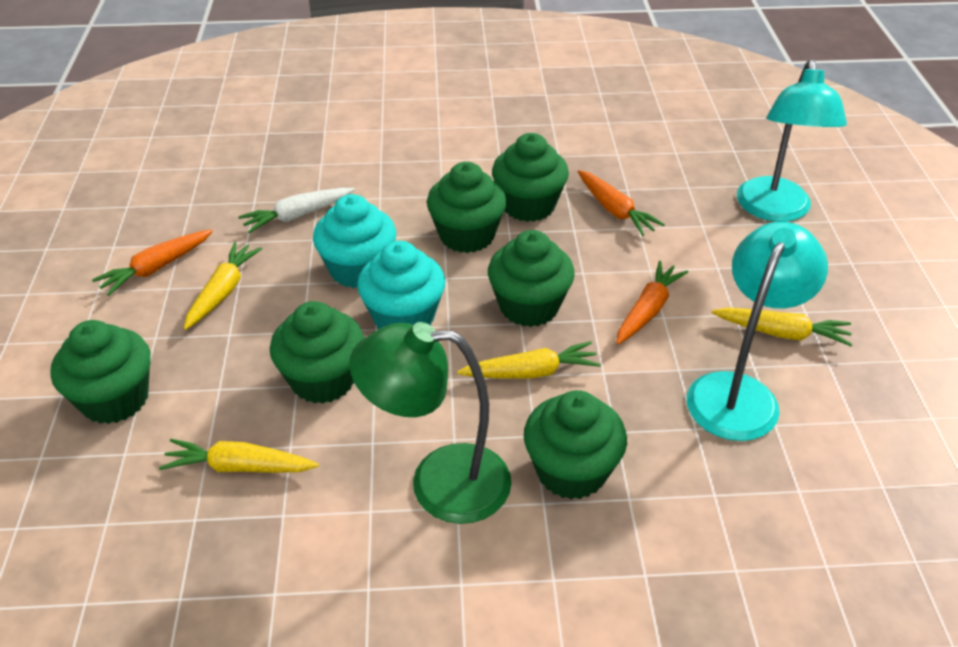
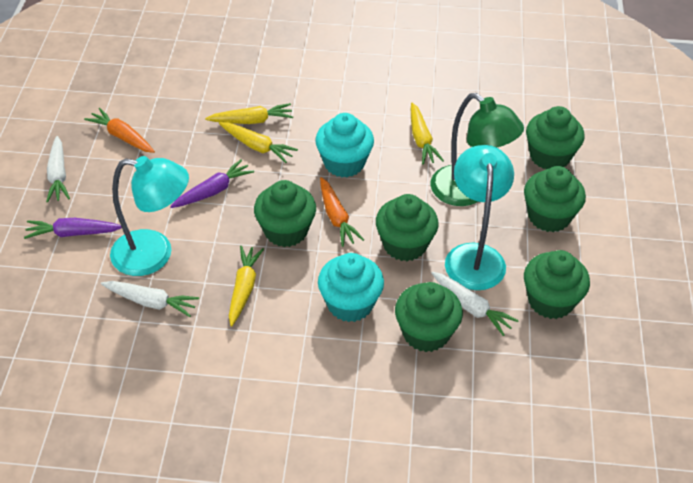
orange carrot: 3 -> 2
purple carrot: 0 -> 2
white carrot: 1 -> 3

